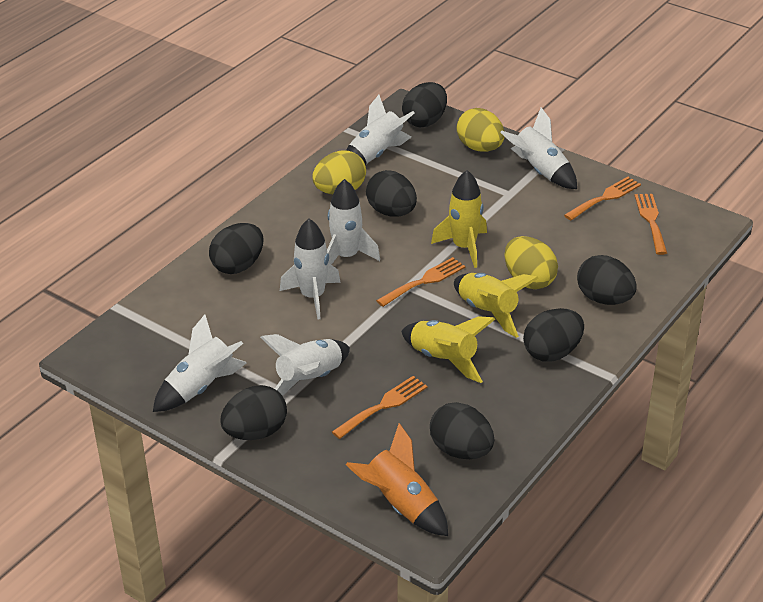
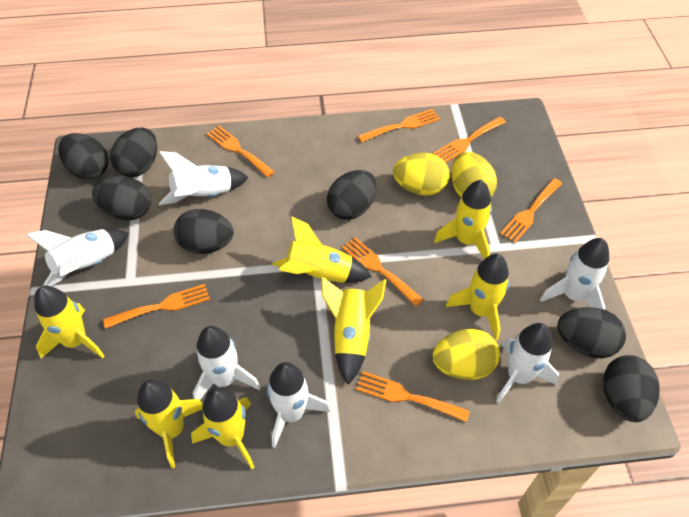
orange fork: 4 -> 7
orange rocket: 1 -> 0
yellow rocket: 3 -> 7

